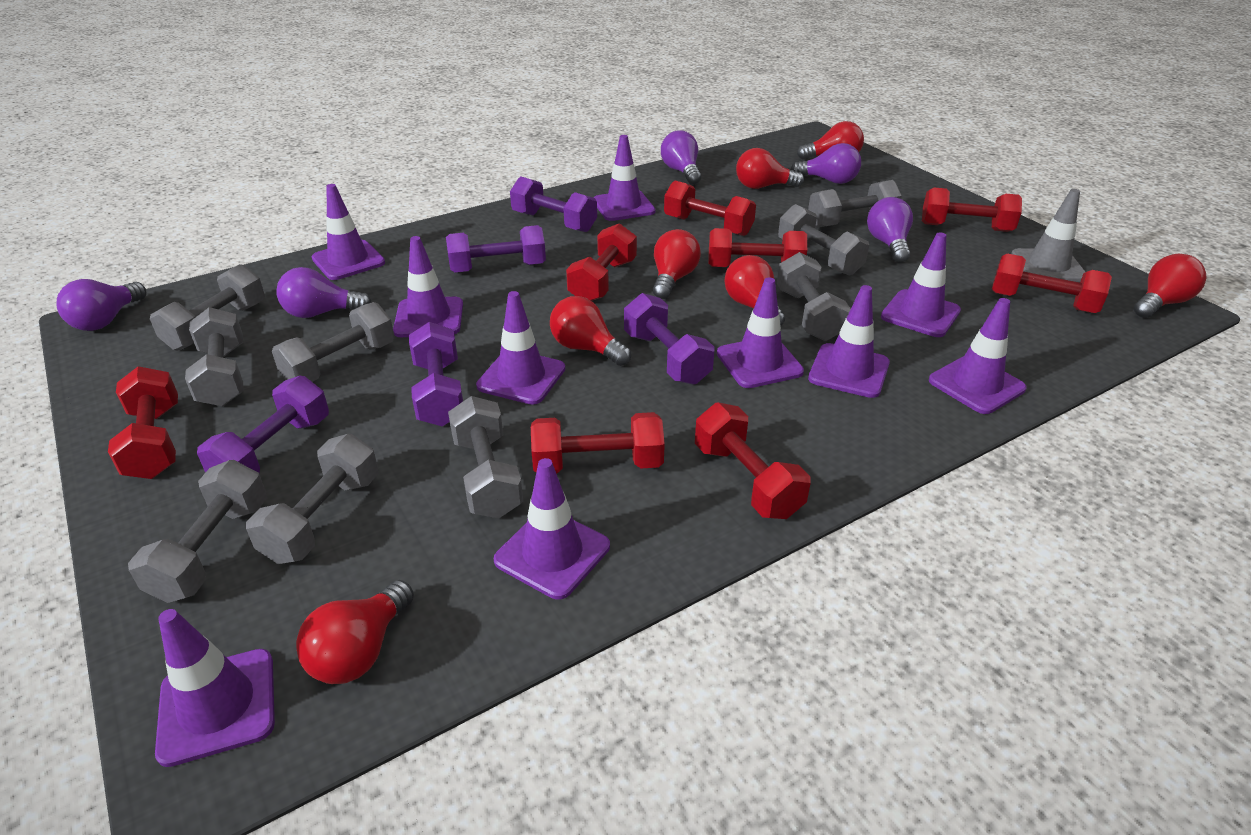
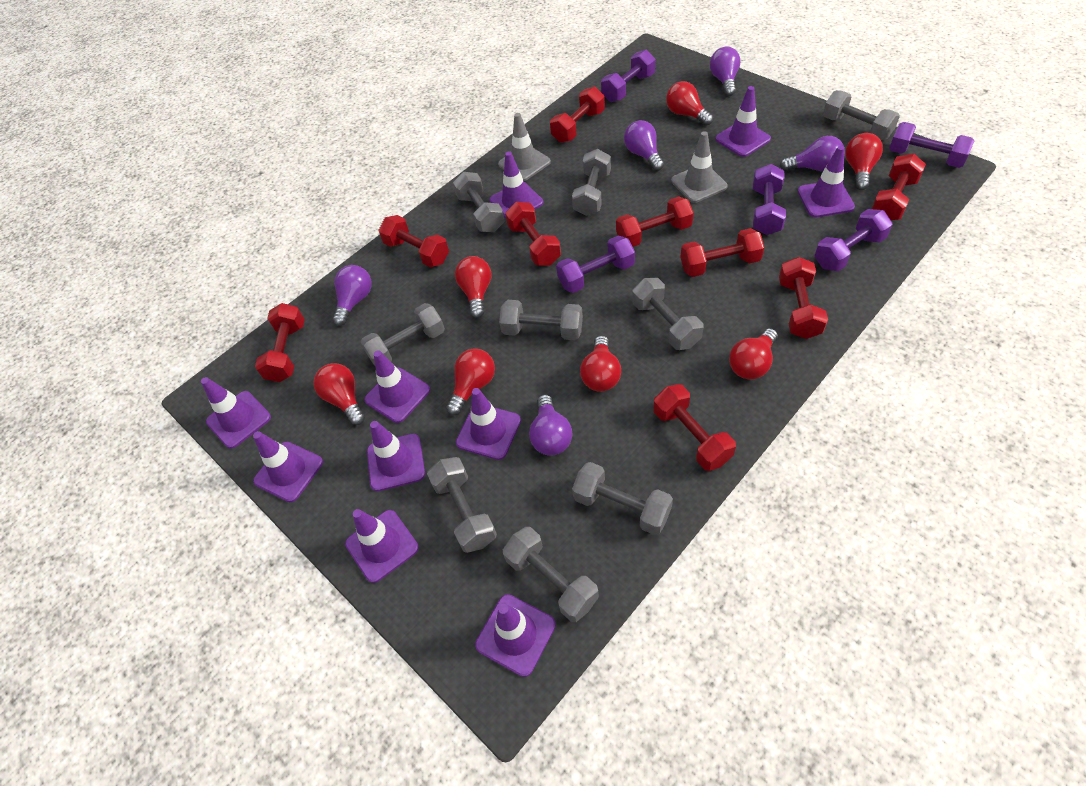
grey traffic cone: 1 -> 2
red dumbbell: 8 -> 9

